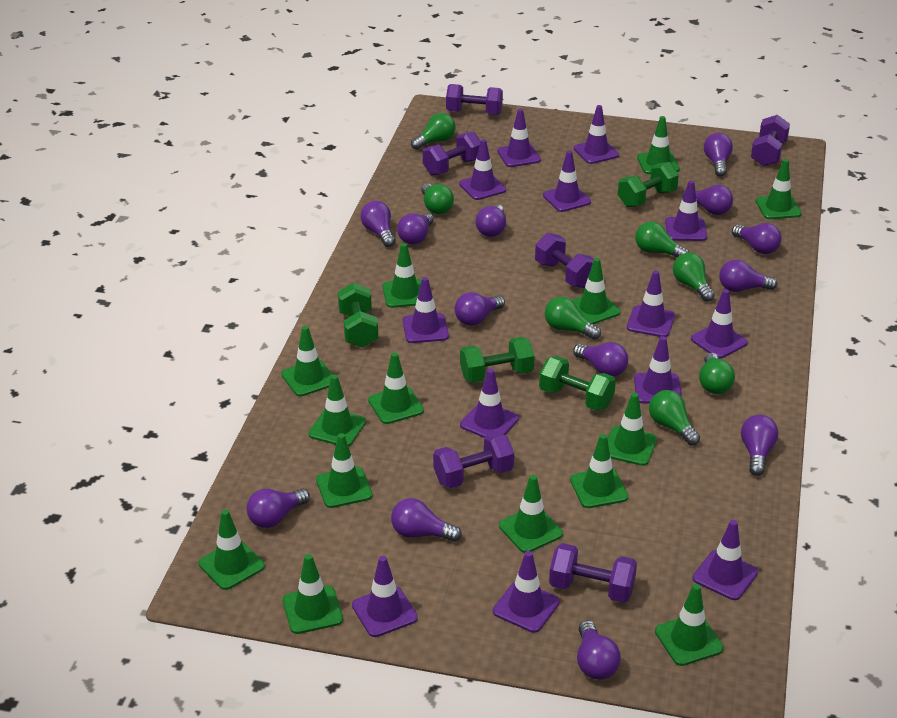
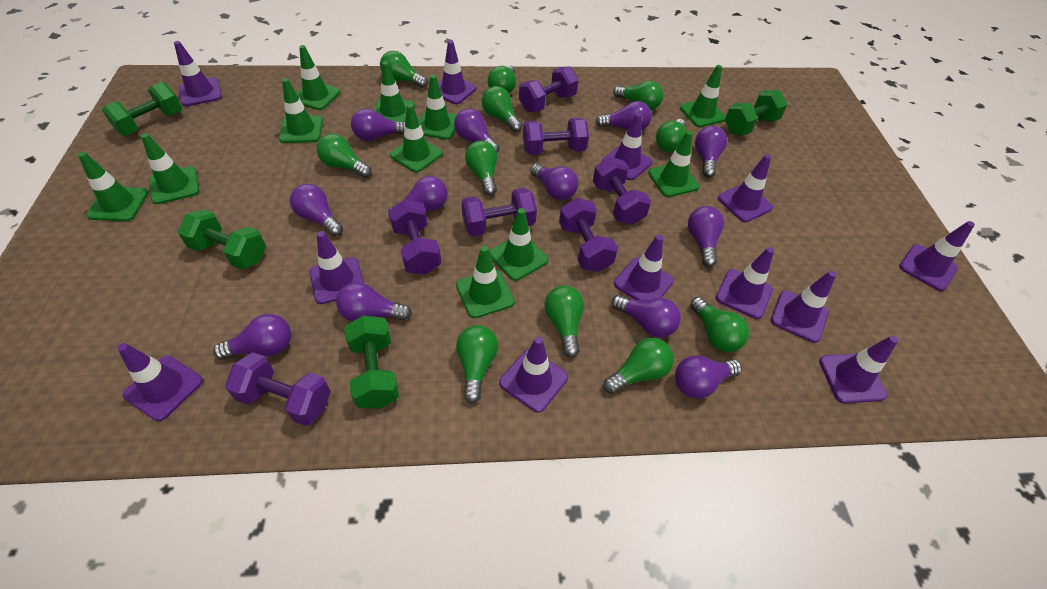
green light bulb: 7 -> 11
green traffic cone: 14 -> 11
purple dumbbell: 6 -> 7
purple light bulb: 13 -> 12
purple traffic cone: 13 -> 12

